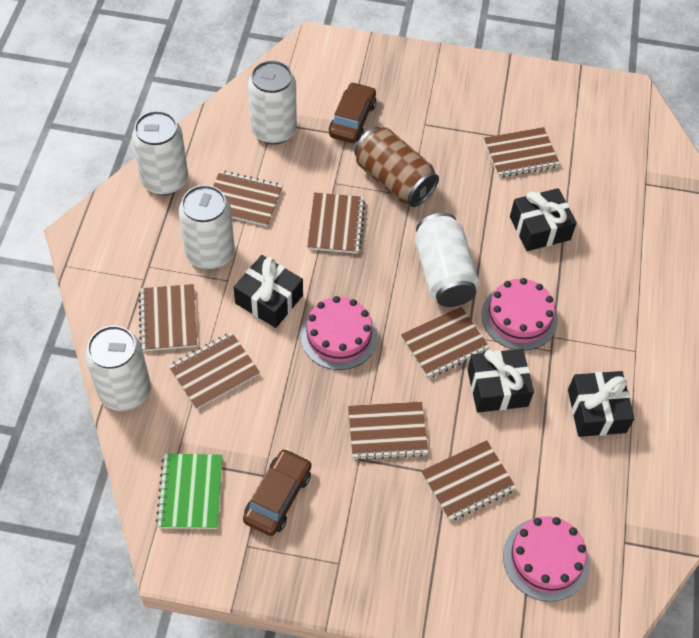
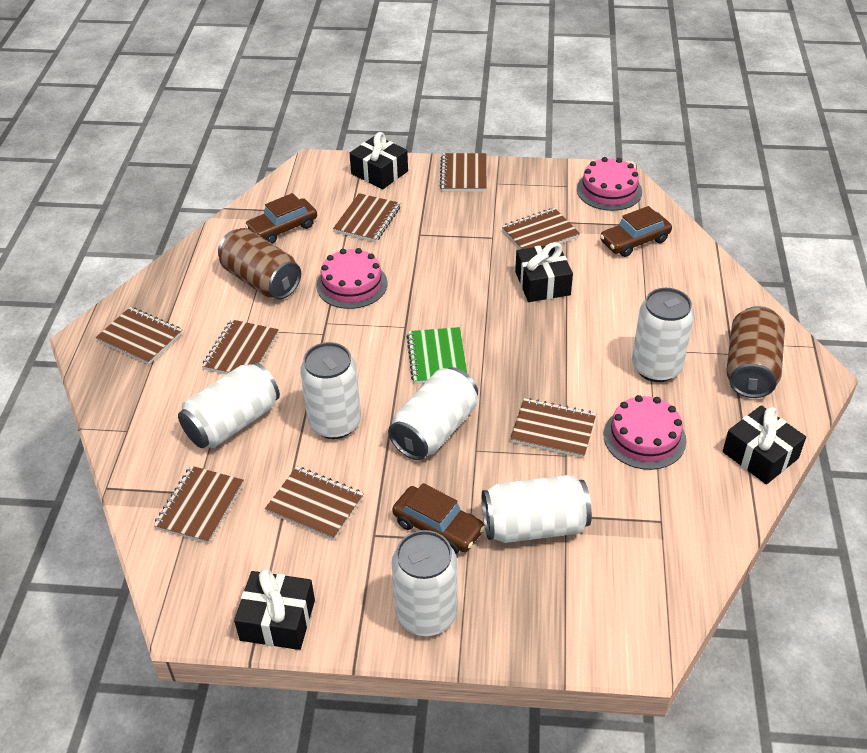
brown can: 1 -> 2
brown car: 2 -> 3
white can: 5 -> 6

